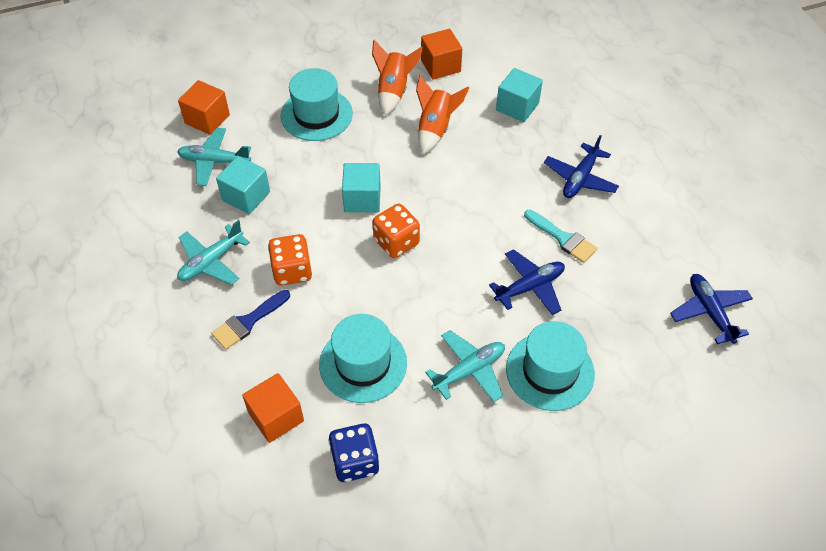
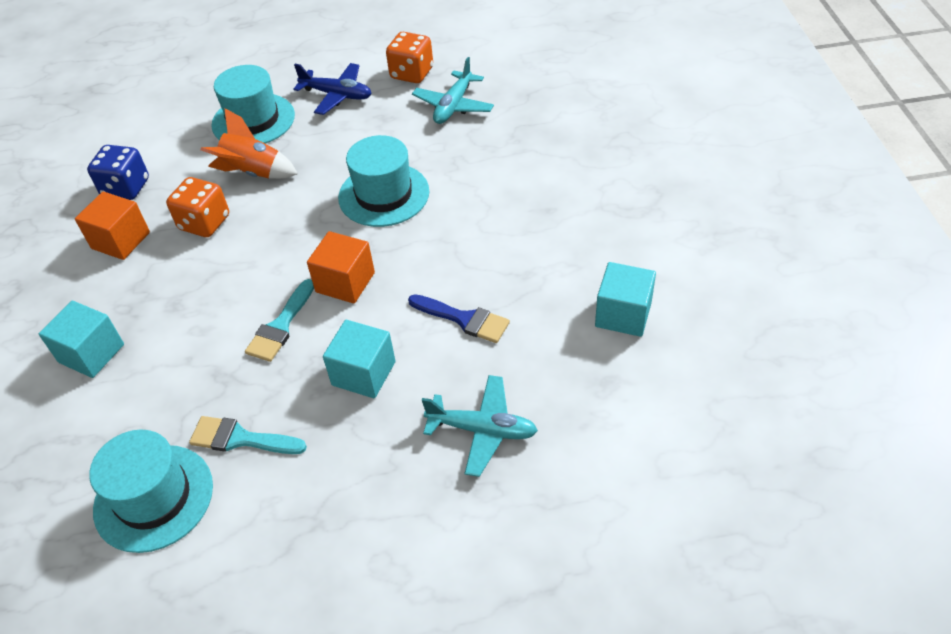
blue plane: 3 -> 1
orange cube: 3 -> 2
orange rocket: 2 -> 1
turquoise brush: 1 -> 2
turquoise plane: 3 -> 2

